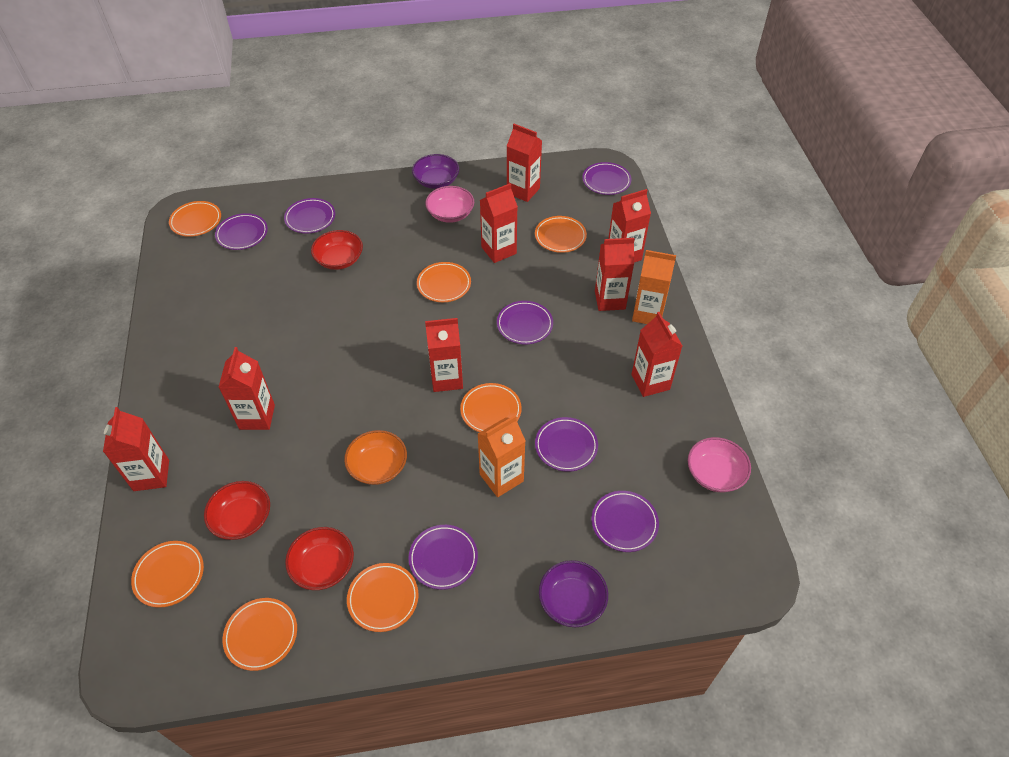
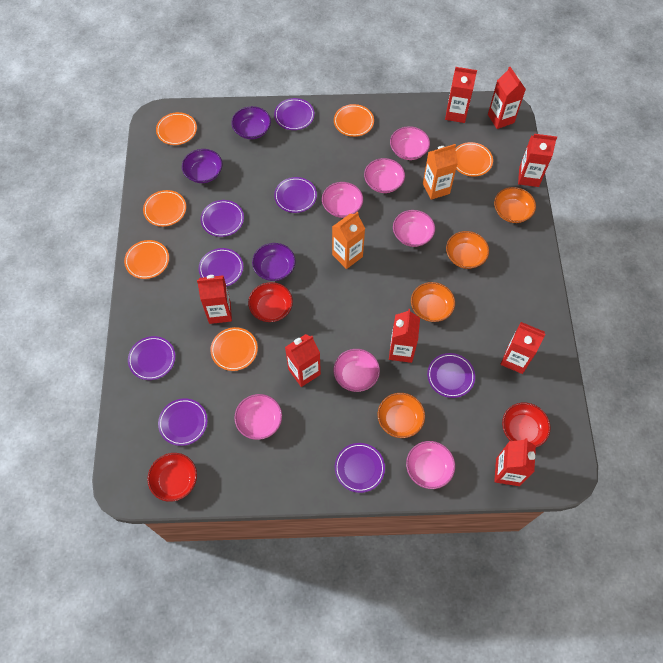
orange bowl: 1 -> 4
orange plate: 7 -> 6
pink bowl: 2 -> 7
purple bowl: 2 -> 3
purple plate: 7 -> 8

